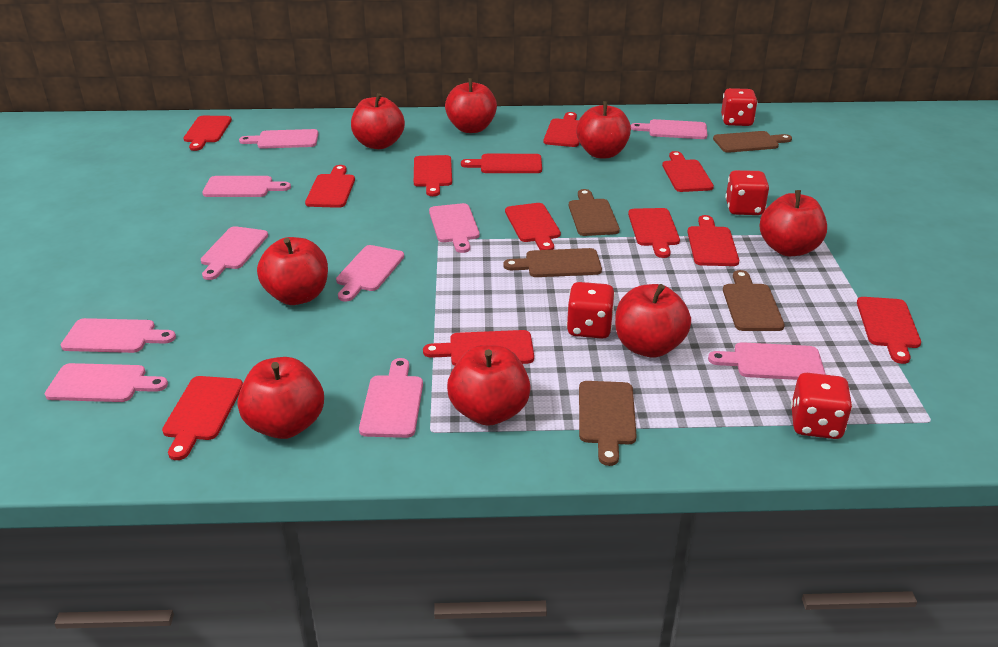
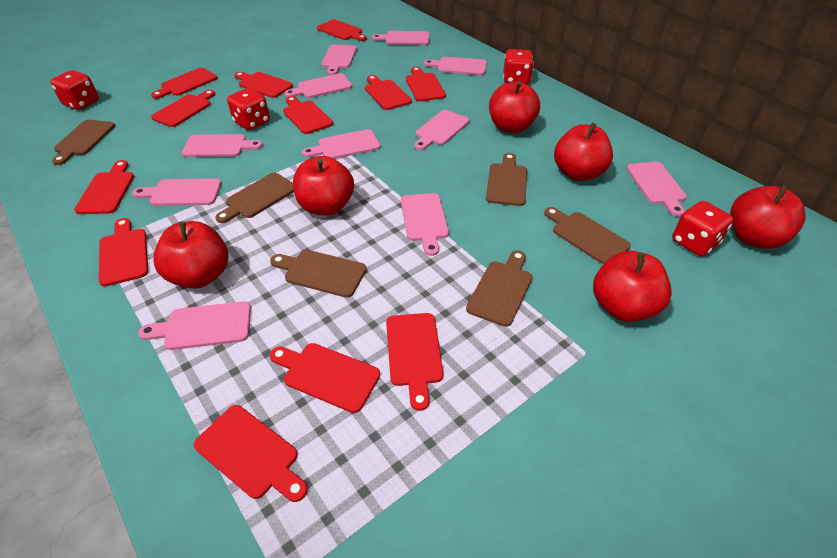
brown cutting board: 5 -> 6
pink cutting board: 10 -> 11
red apple: 8 -> 6

